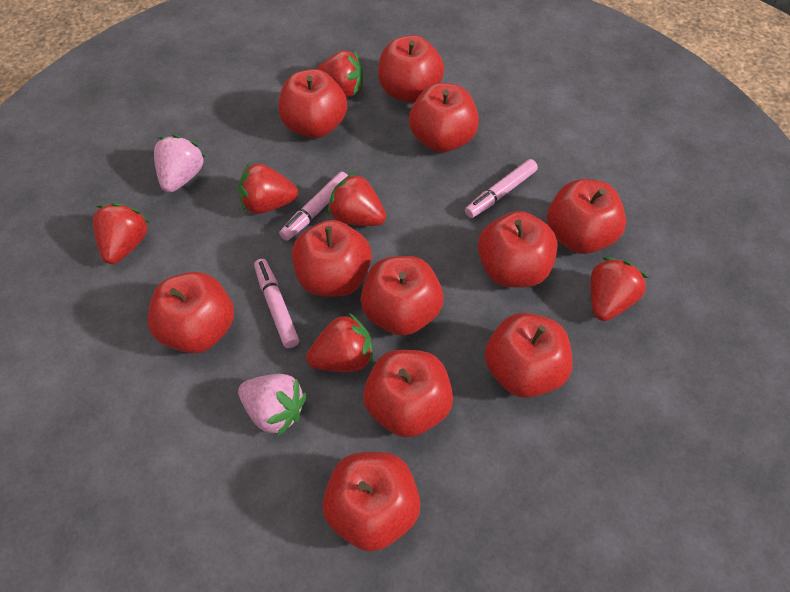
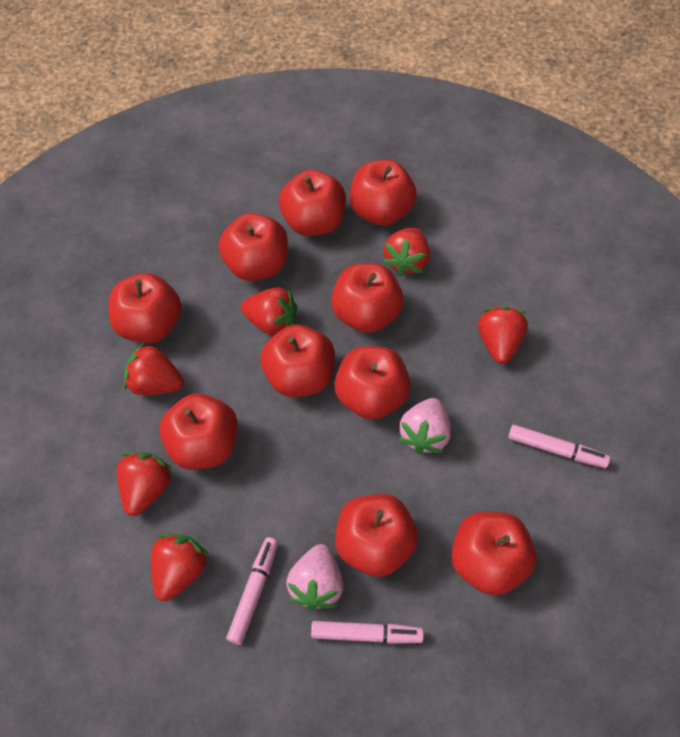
red apple: 11 -> 10

